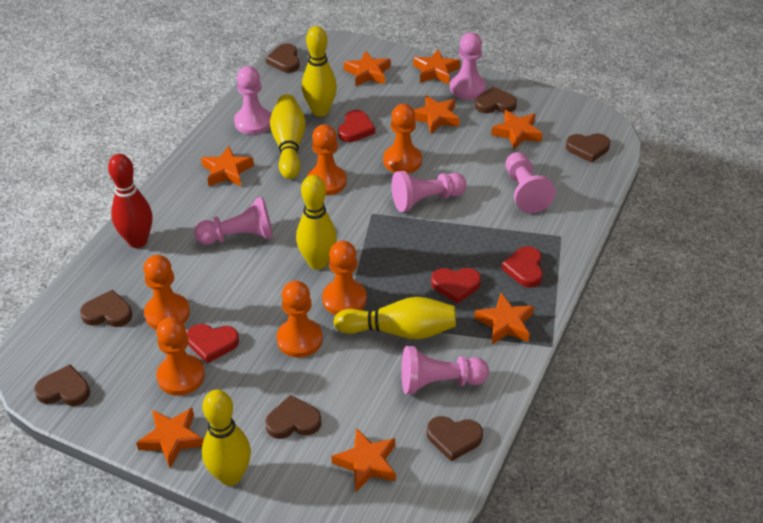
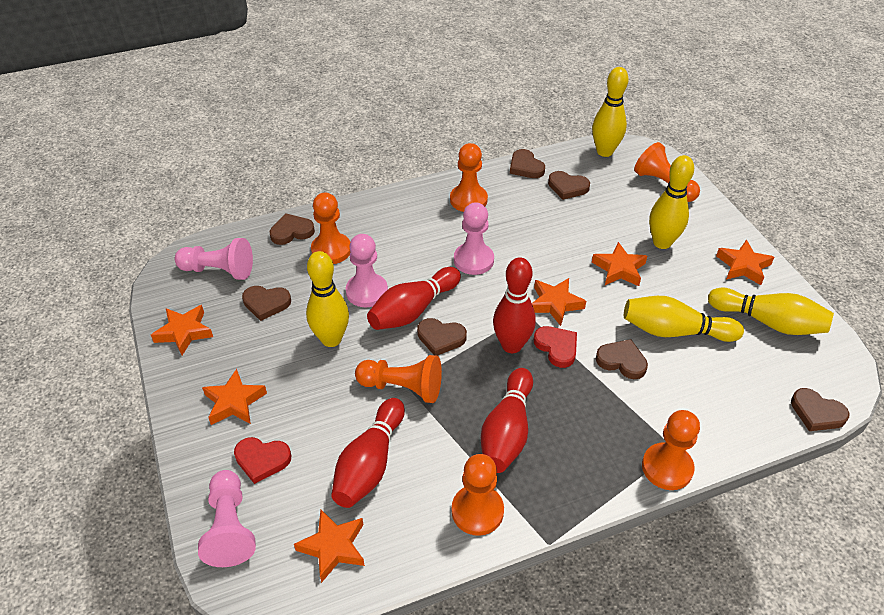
orange star: 8 -> 6
pink pawn: 6 -> 4
red bowling pin: 1 -> 4
red heart: 4 -> 2

